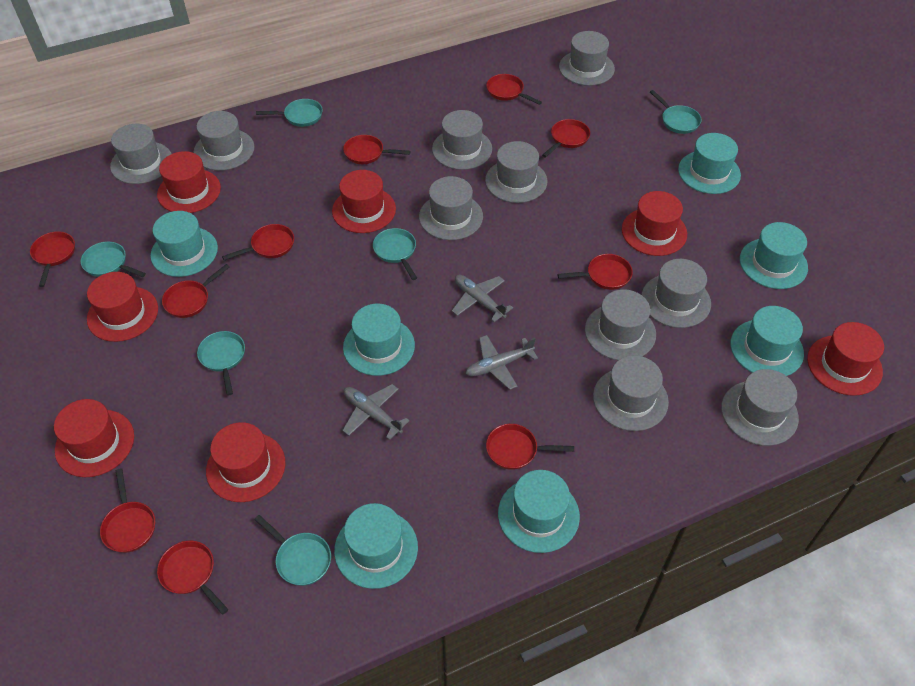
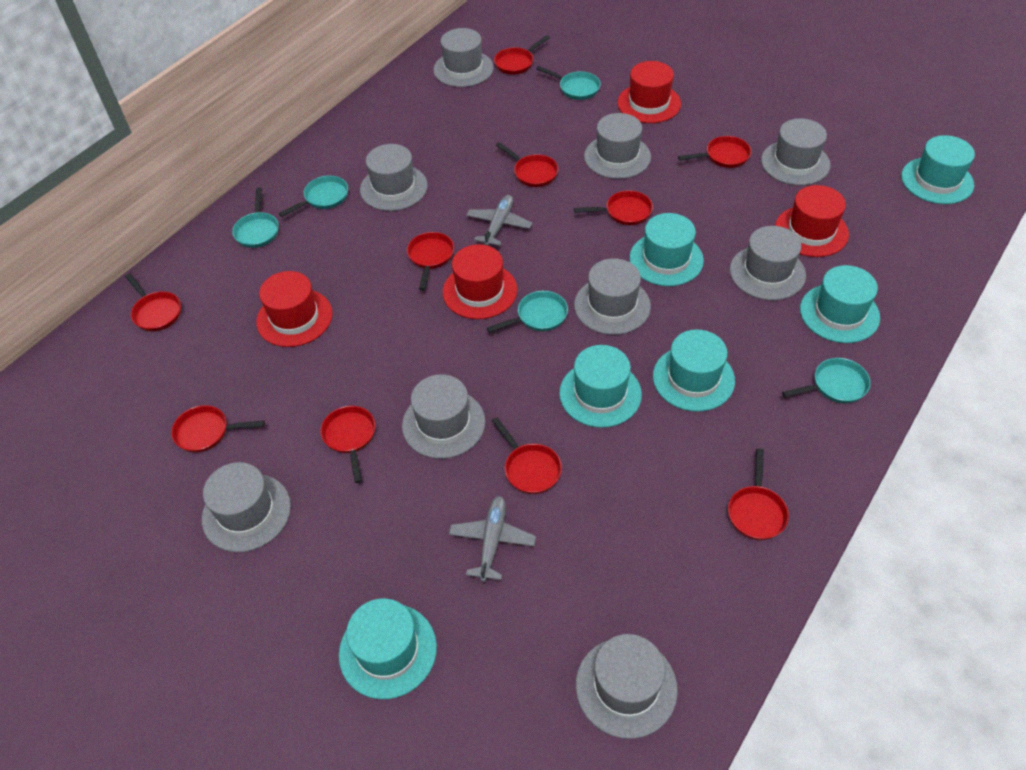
grey hat: 10 -> 9
grey plane: 3 -> 2
red hat: 7 -> 4
turquoise hat: 7 -> 6
turquoise pan: 6 -> 5

